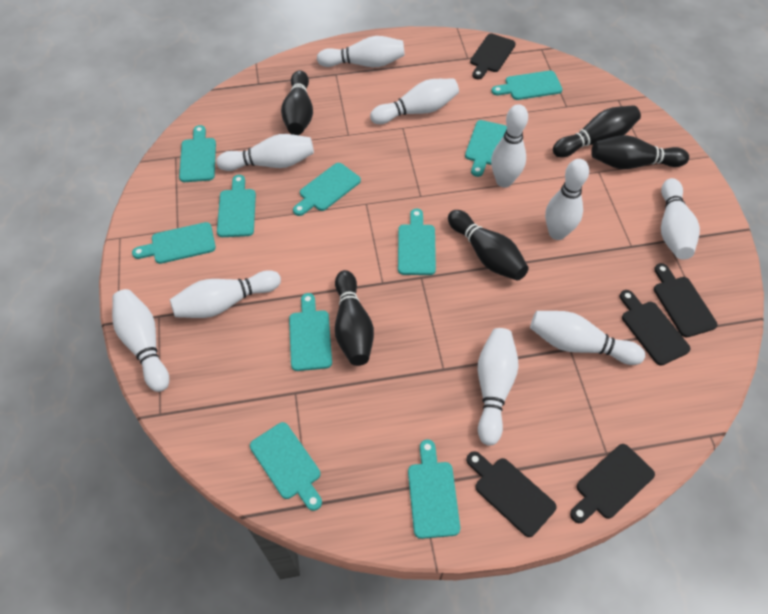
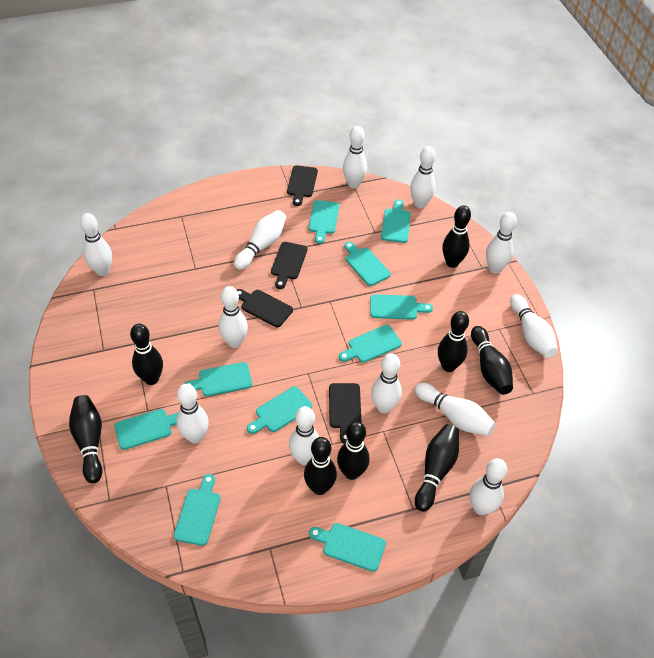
black bowling pin: 5 -> 8
black cutting board: 5 -> 4
white bowling pin: 10 -> 12

